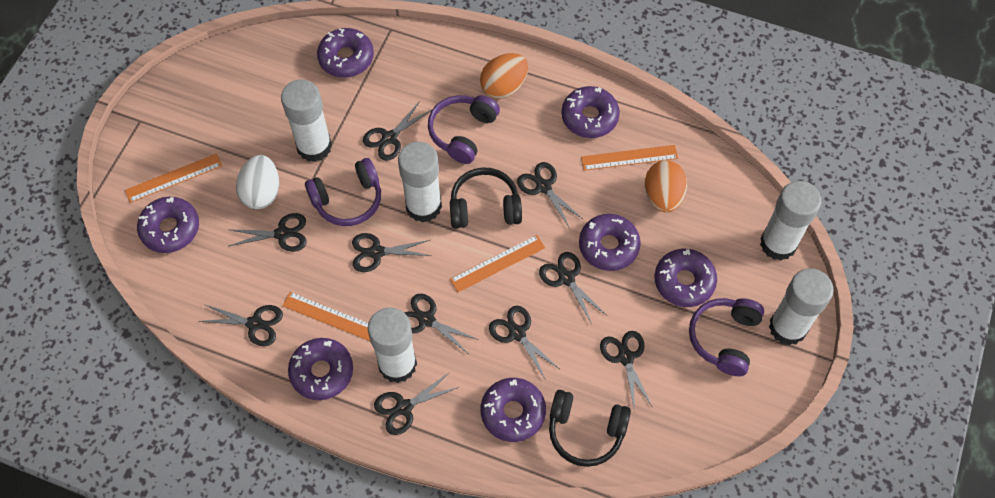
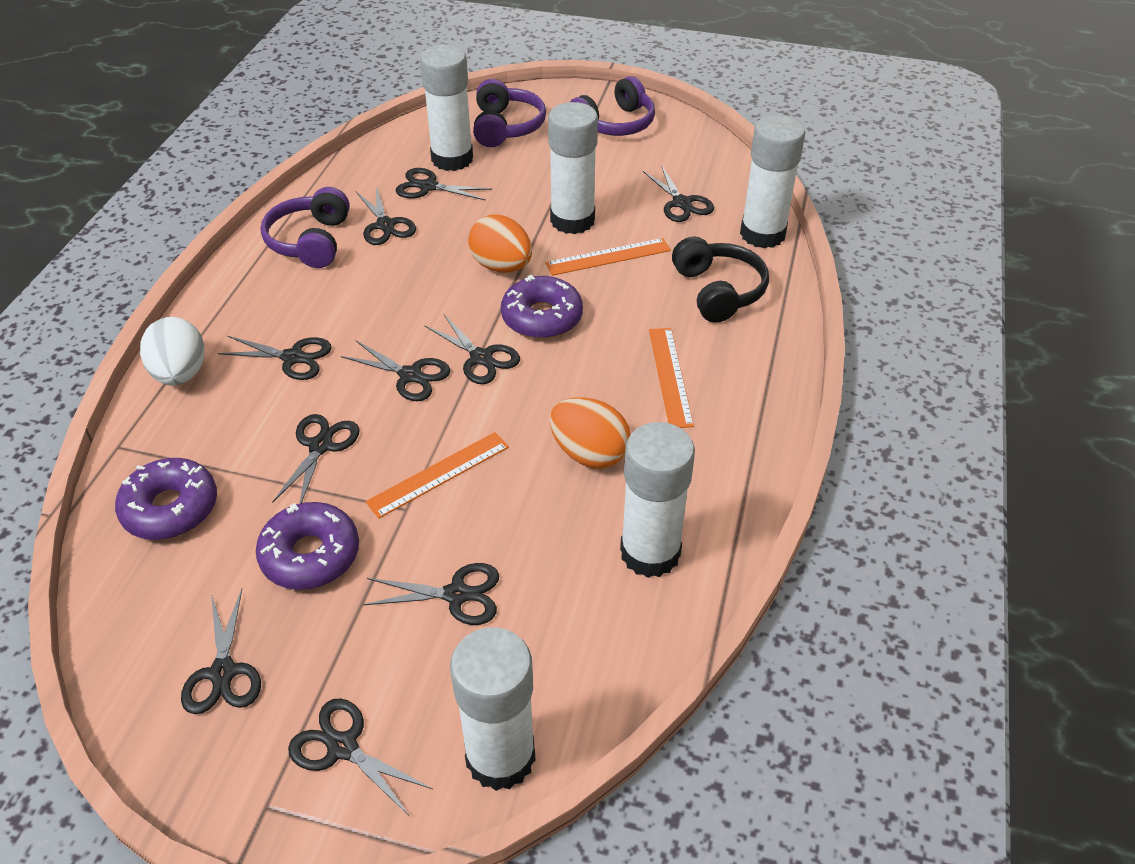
black headphones: 2 -> 1
orange ruler: 4 -> 3
purple donut: 7 -> 3

